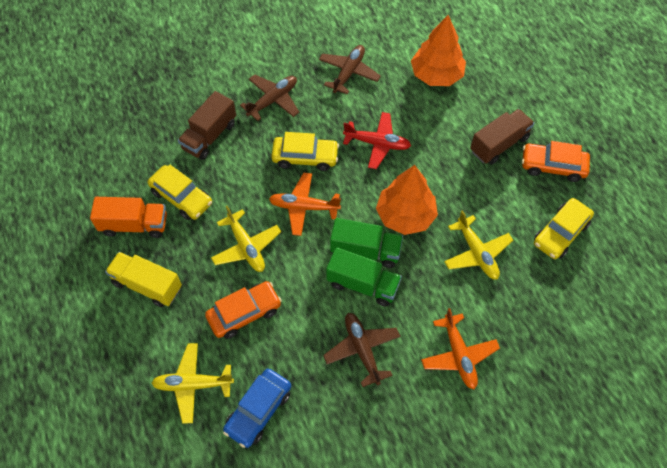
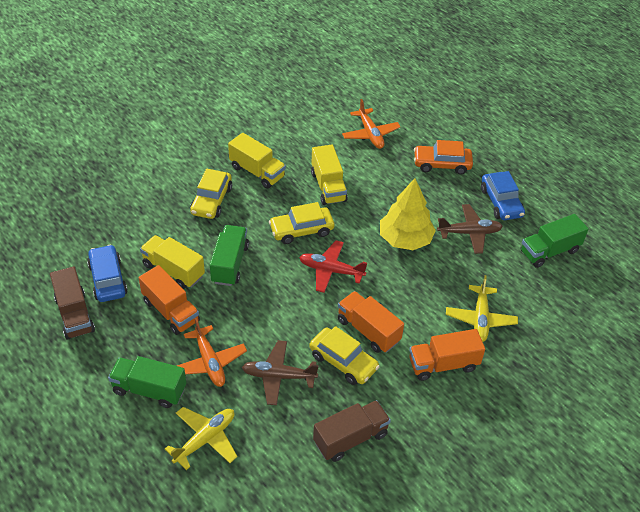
blue car: 1 -> 2
brown plane: 3 -> 2
green truck: 2 -> 3
orange car: 2 -> 1
orange tree: 2 -> 0
orange truck: 1 -> 3
yellow plane: 3 -> 2
yellow tree: 0 -> 1
yellow truck: 1 -> 3

